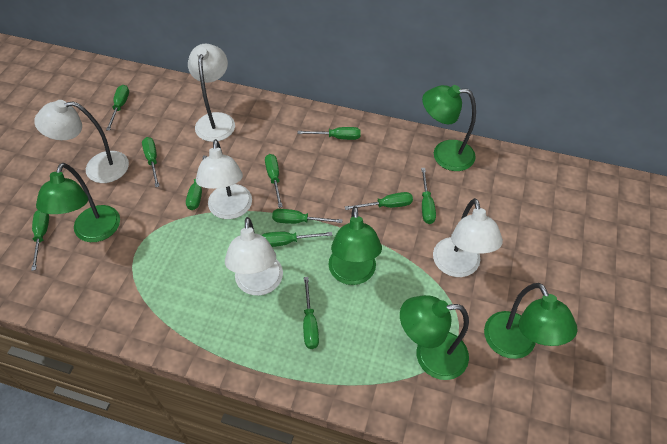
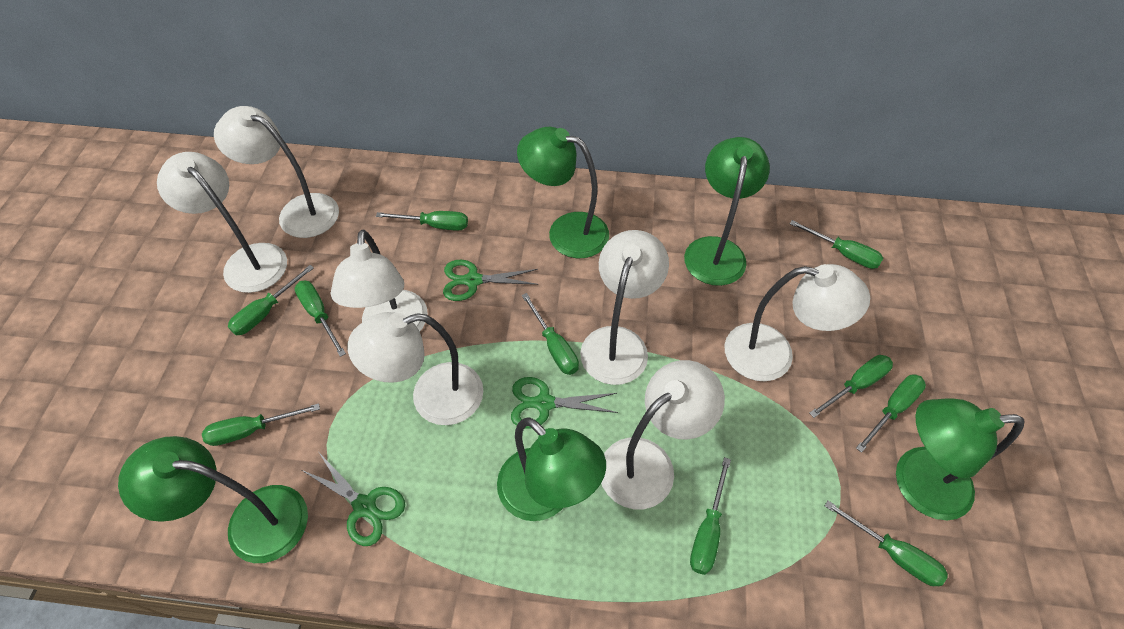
green scissors: 0 -> 3
green screwdriver: 11 -> 10
white lamp: 5 -> 7

